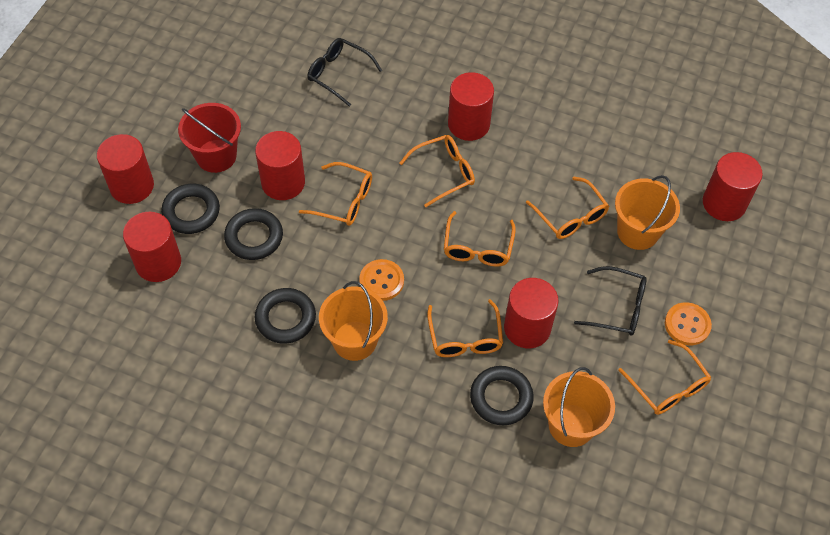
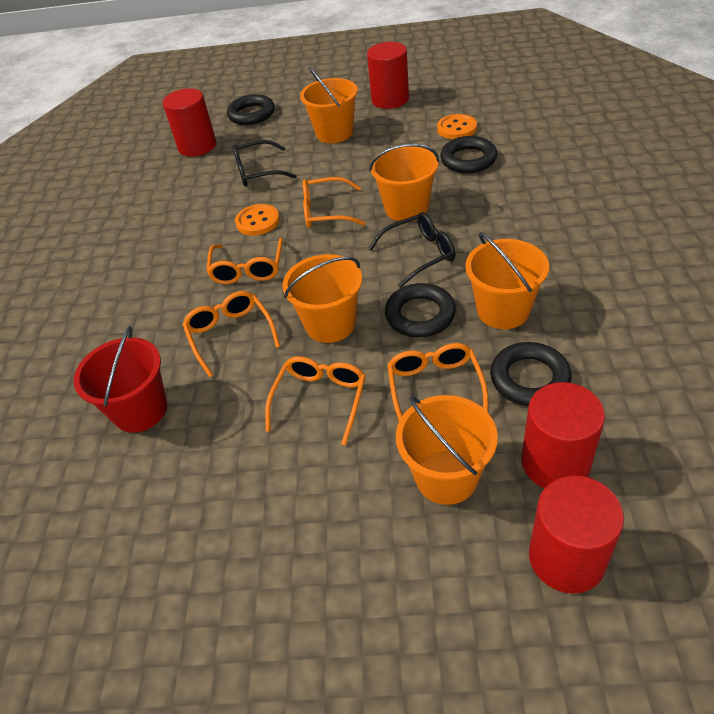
orange bucket: 3 -> 5
orange glasses: 6 -> 5
red cylinder: 6 -> 4

